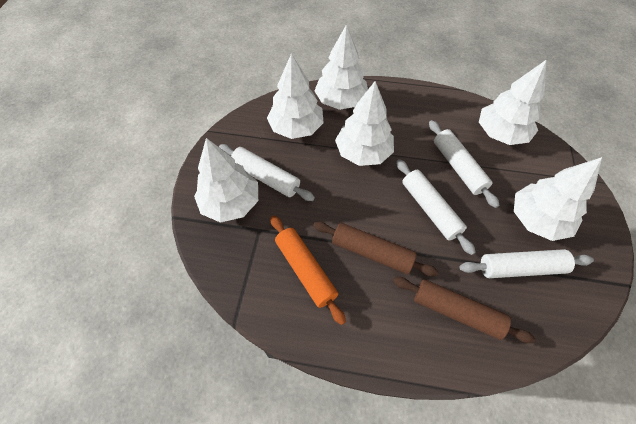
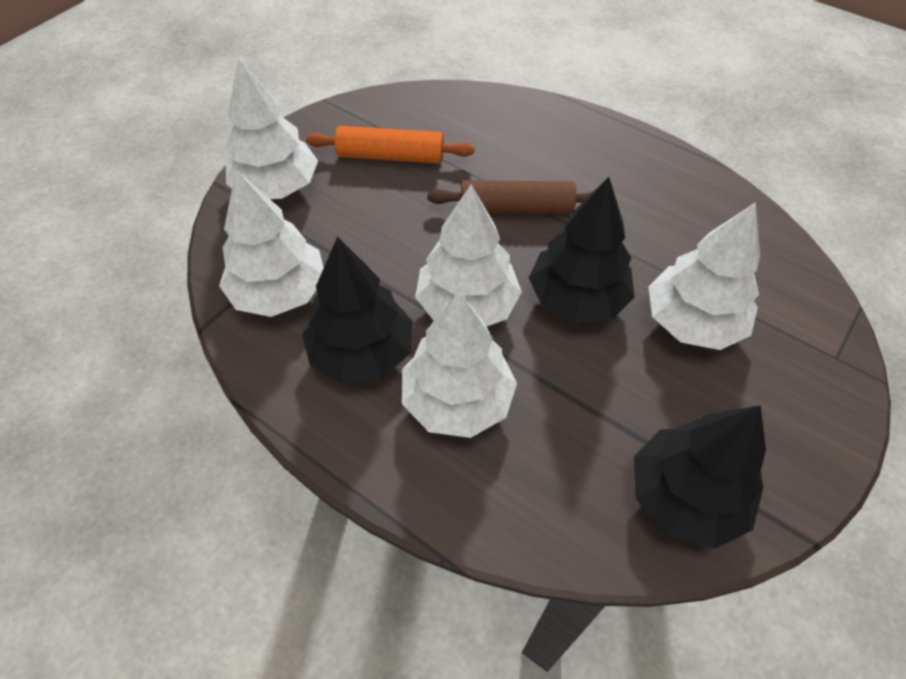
black tree: 0 -> 3
brown rolling pin: 2 -> 1
white rolling pin: 4 -> 0
white tree: 6 -> 5

